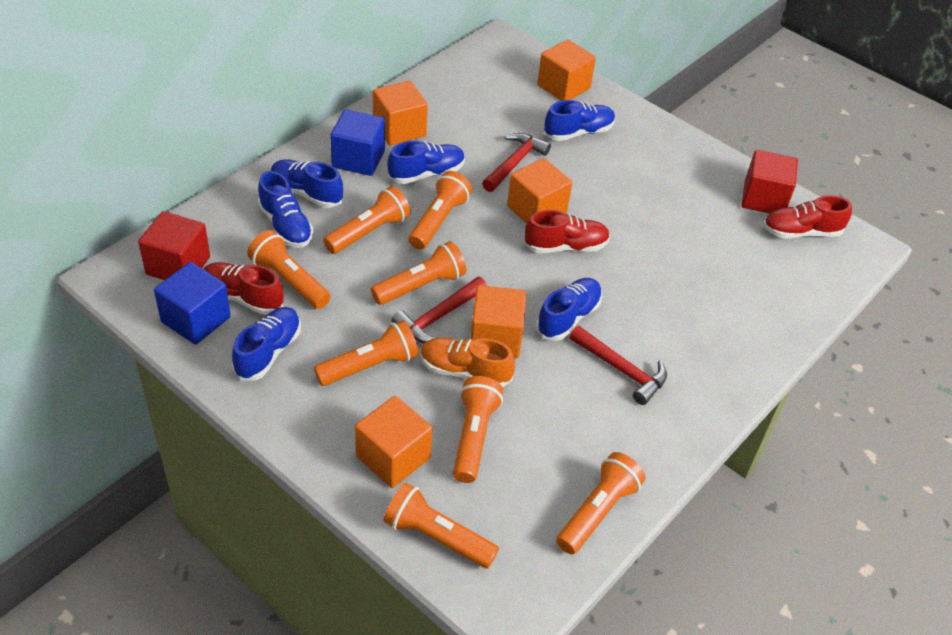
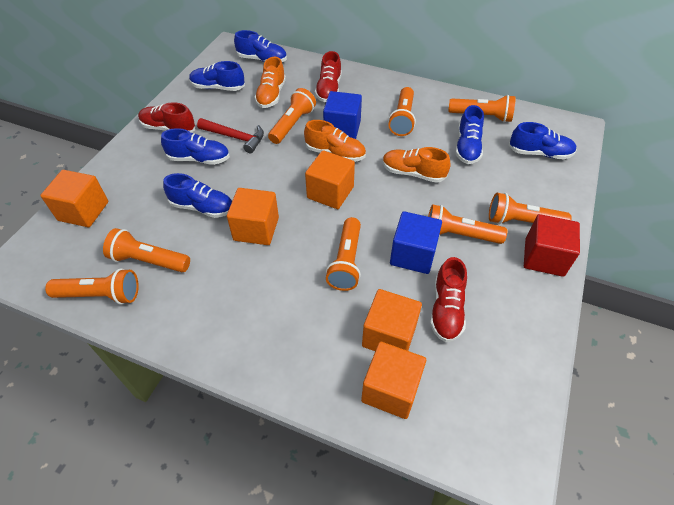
orange shoe: 1 -> 3
red cube: 2 -> 1
red hammer: 3 -> 1

